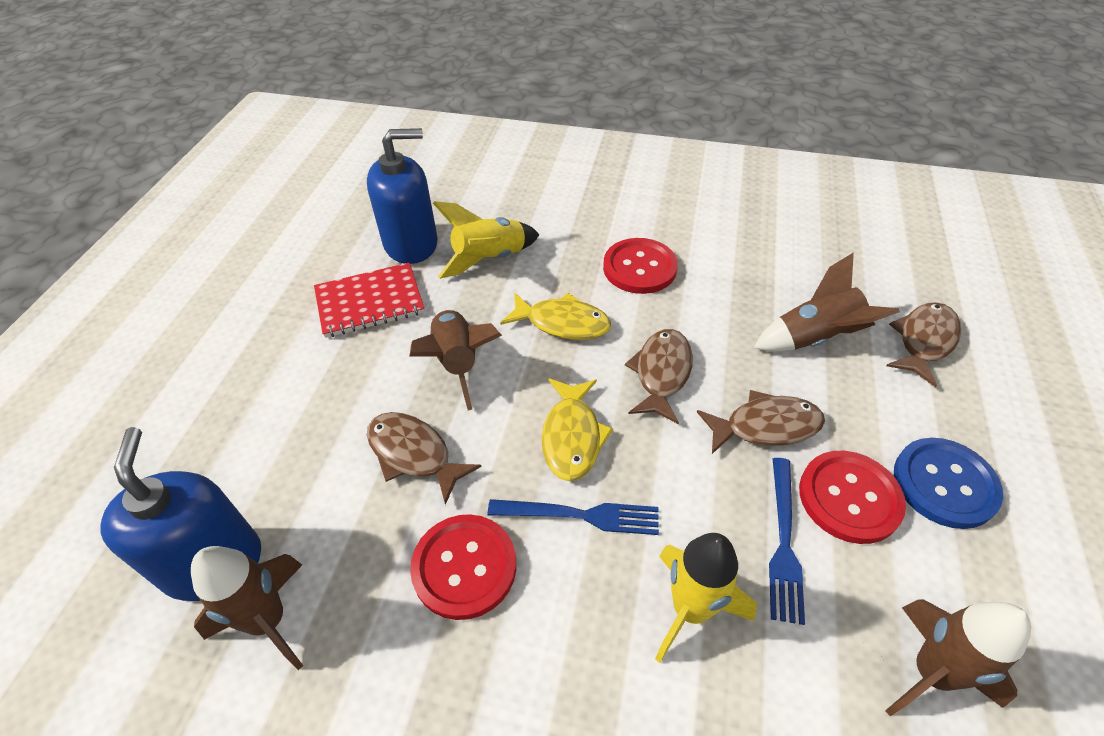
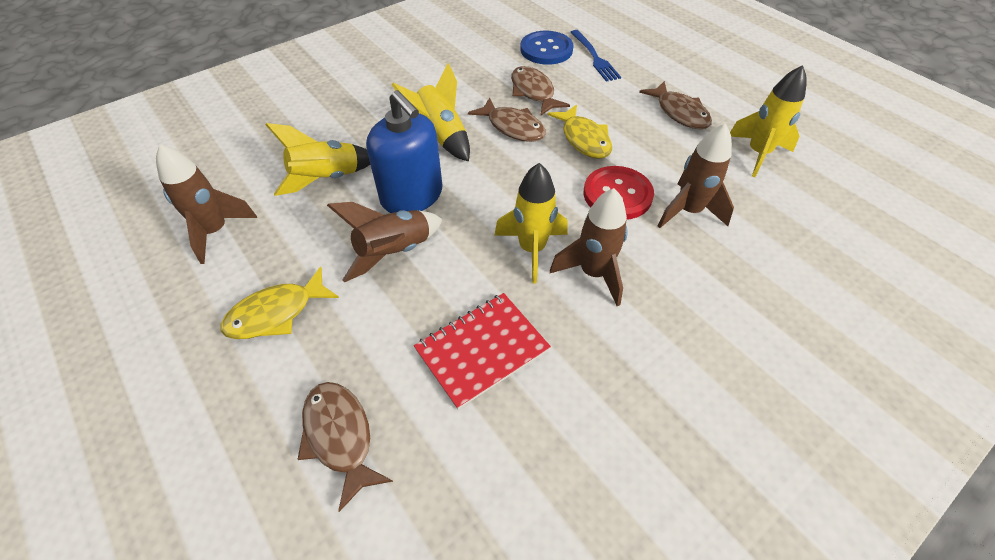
blue fork: 2 -> 1
blue soap dispenser: 2 -> 1
red button: 3 -> 1
yellow rocket: 2 -> 4

